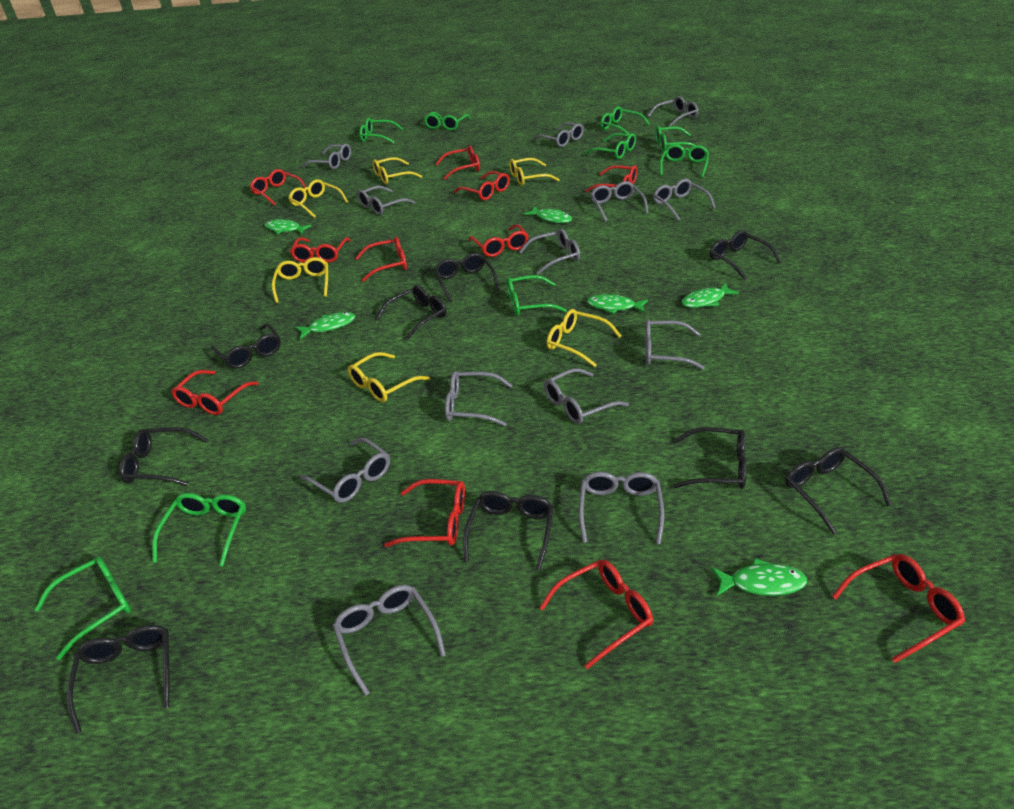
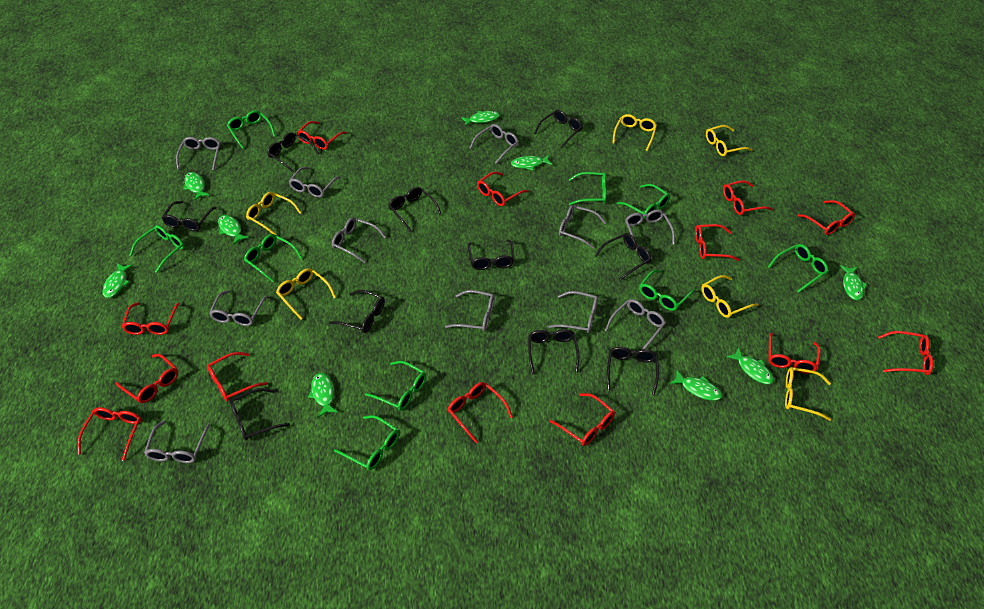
black glasses: 9 -> 10
green fish: 6 -> 9
grey glasses: 13 -> 11
red glasses: 11 -> 13

